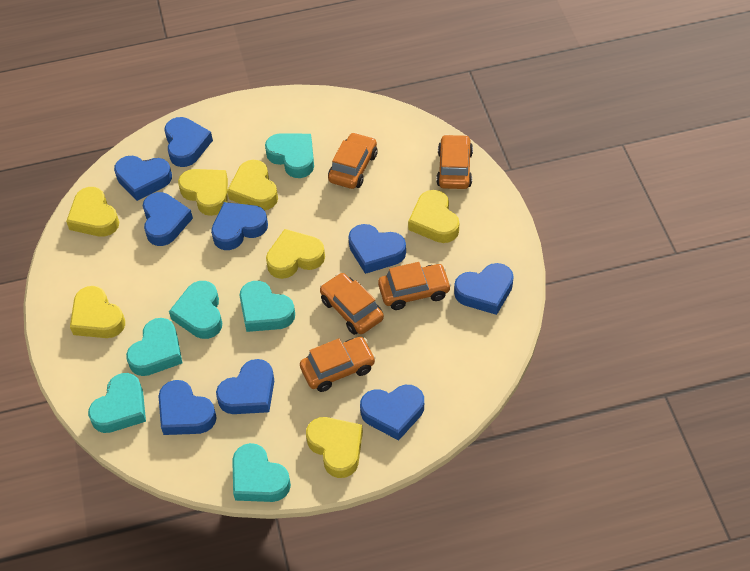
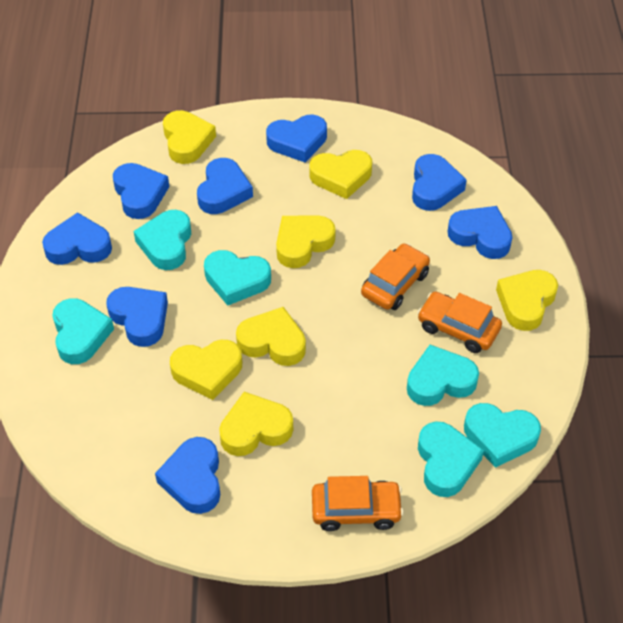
blue heart: 9 -> 8
orange car: 5 -> 3

